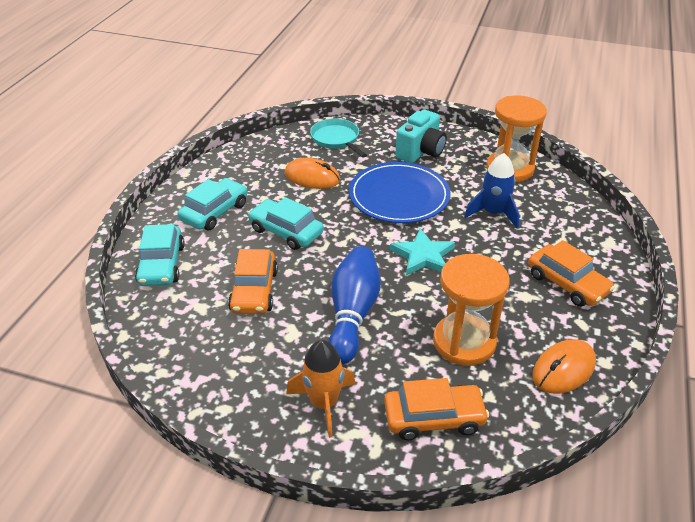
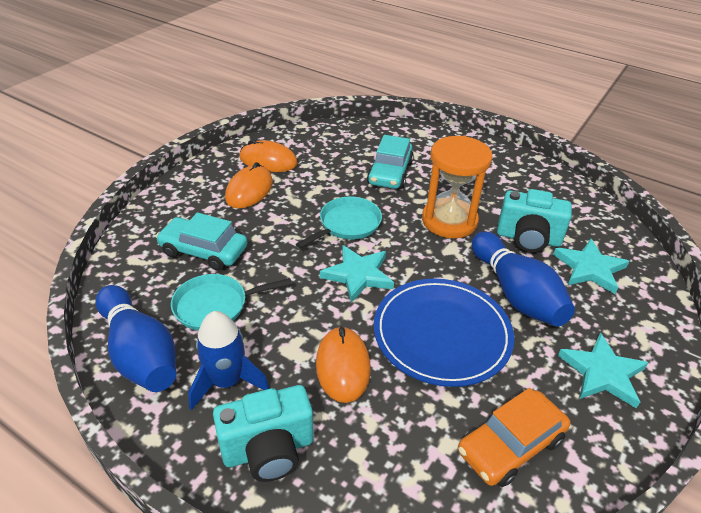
blue bowling pin: 1 -> 2
orange car: 3 -> 1
orange hourglass: 2 -> 1
orange mouse: 2 -> 3
orange rocket: 1 -> 0
turquoise camera: 1 -> 2
turquoise car: 3 -> 2
turquoise pan: 1 -> 2
turquoise star: 1 -> 3

